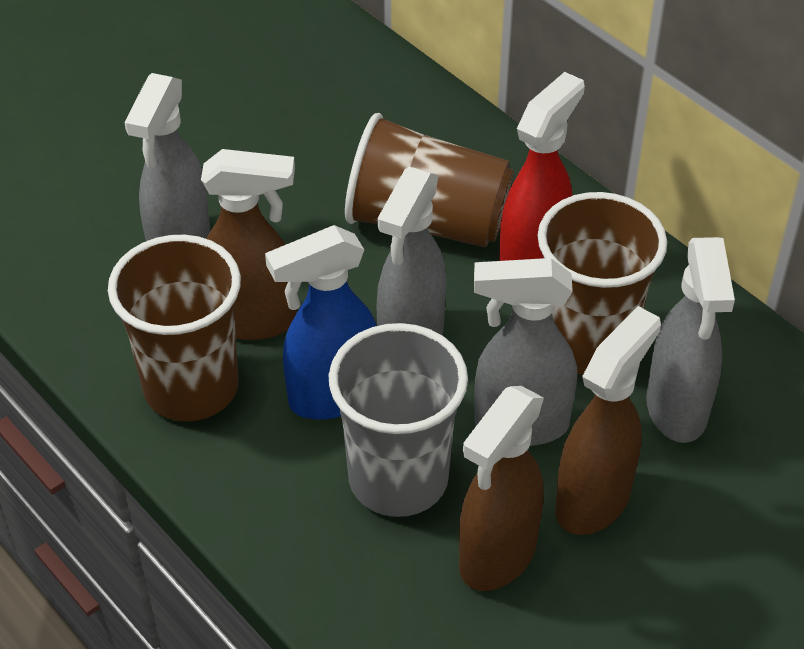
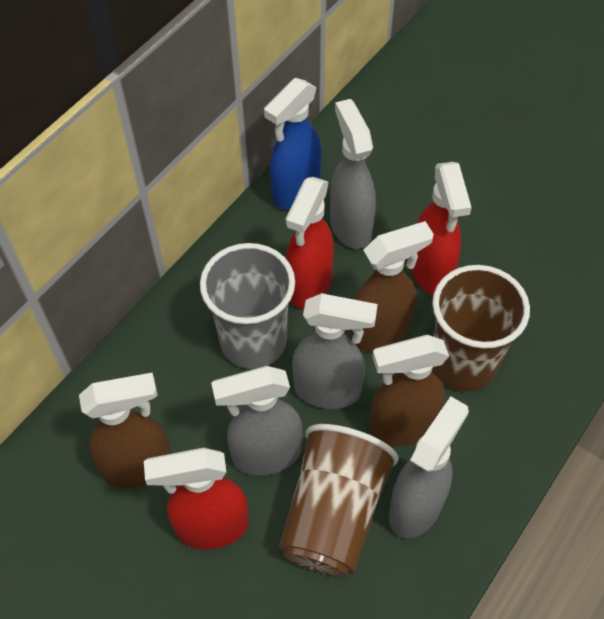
brown cup: 3 -> 2
red spray bottle: 1 -> 3

